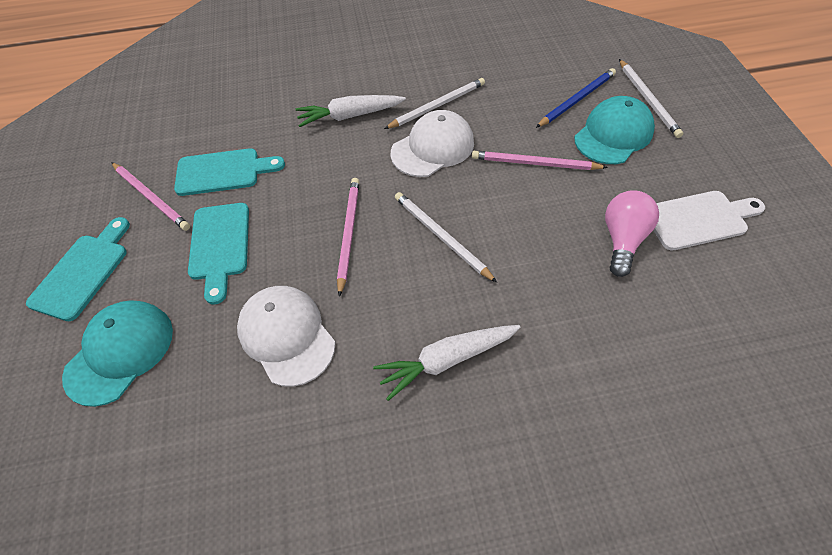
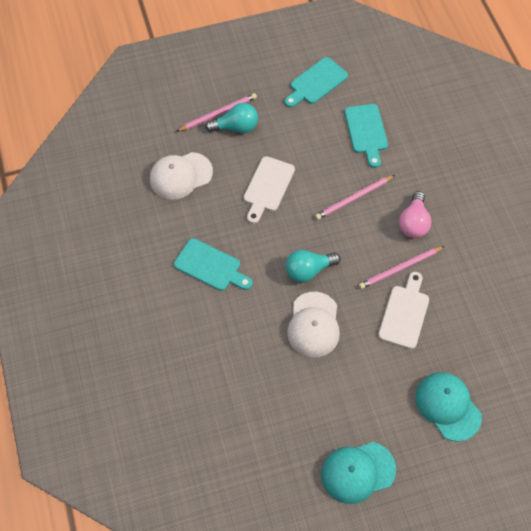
blue pencil: 1 -> 0
turquoise light bulb: 0 -> 2
white carrot: 2 -> 0
white cutting board: 1 -> 2
white pencil: 3 -> 0

